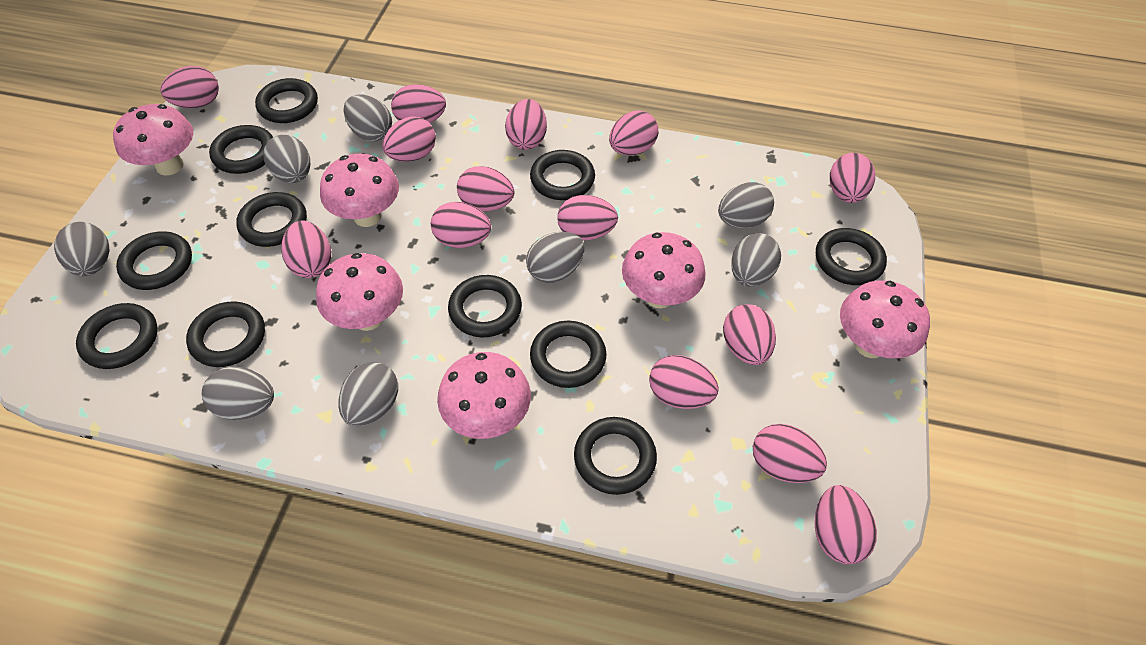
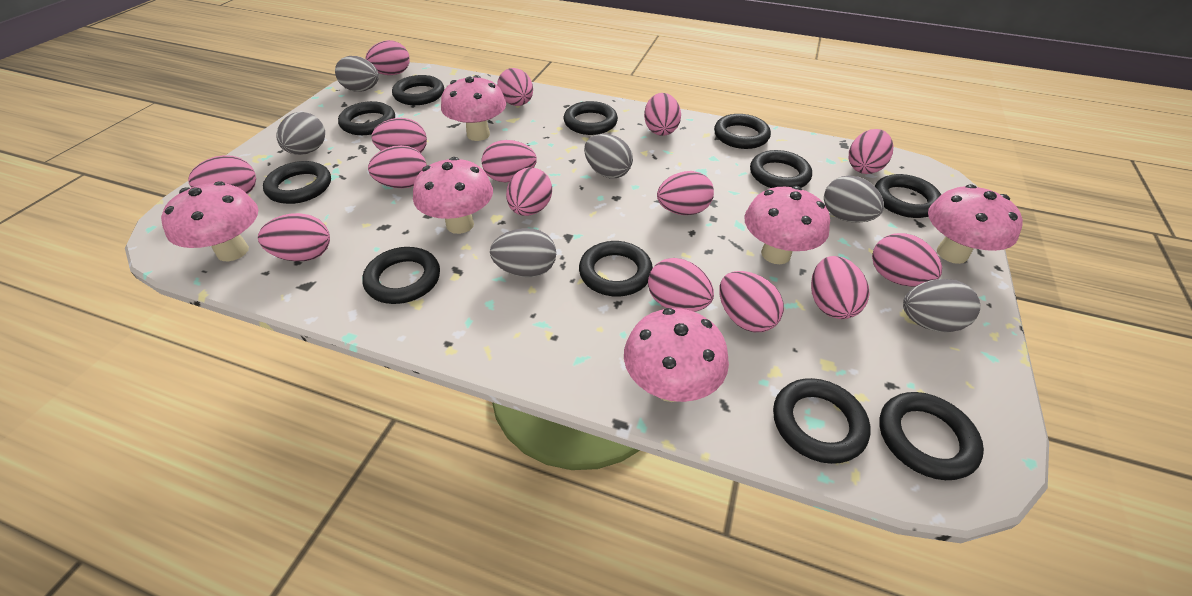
grey egg: 8 -> 6
pink egg: 14 -> 15

